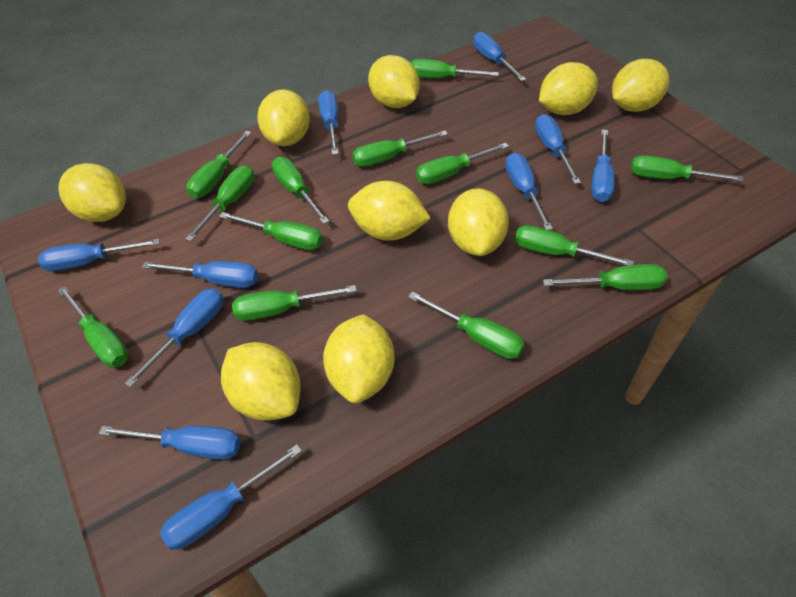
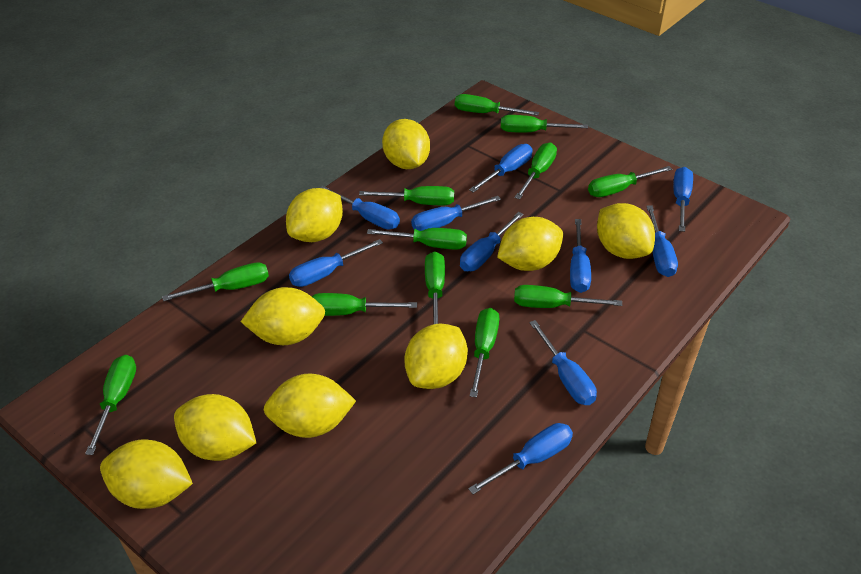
green screwdriver: 13 -> 12

